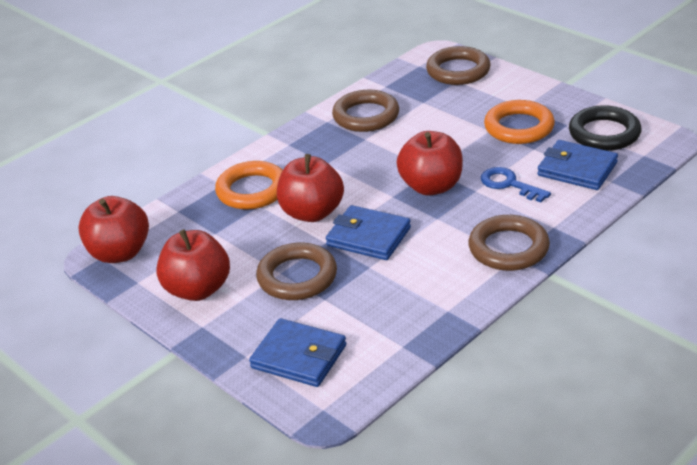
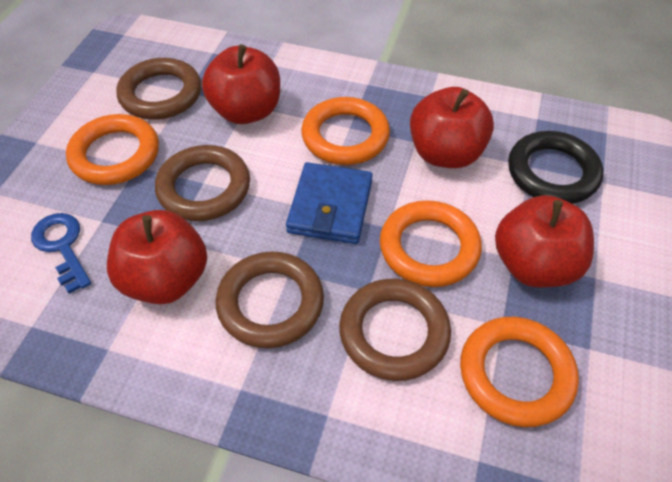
blue wallet: 3 -> 1
orange ring: 2 -> 4

